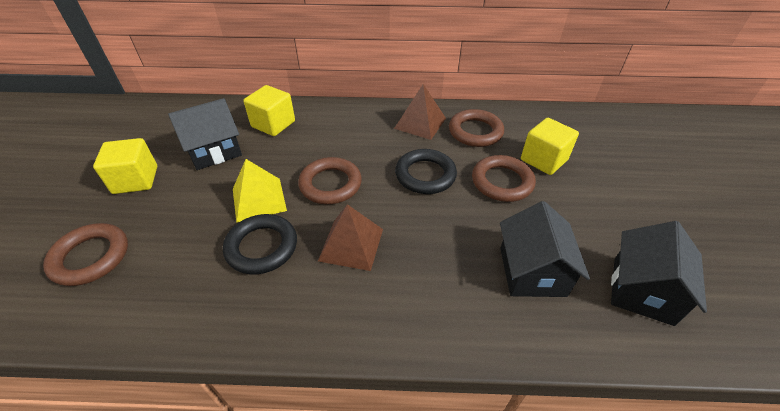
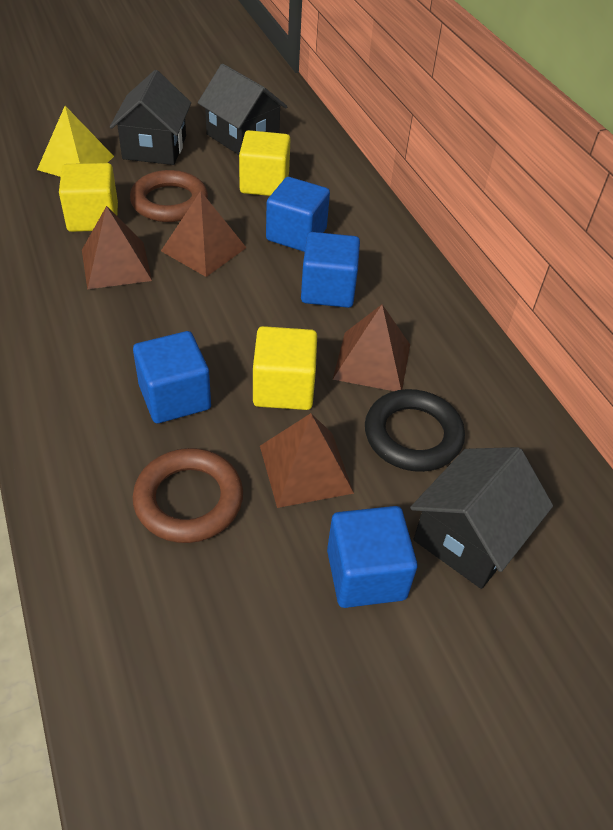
black ring: 2 -> 1
blue cube: 0 -> 4
brown pyramid: 2 -> 4
brown ring: 4 -> 2

